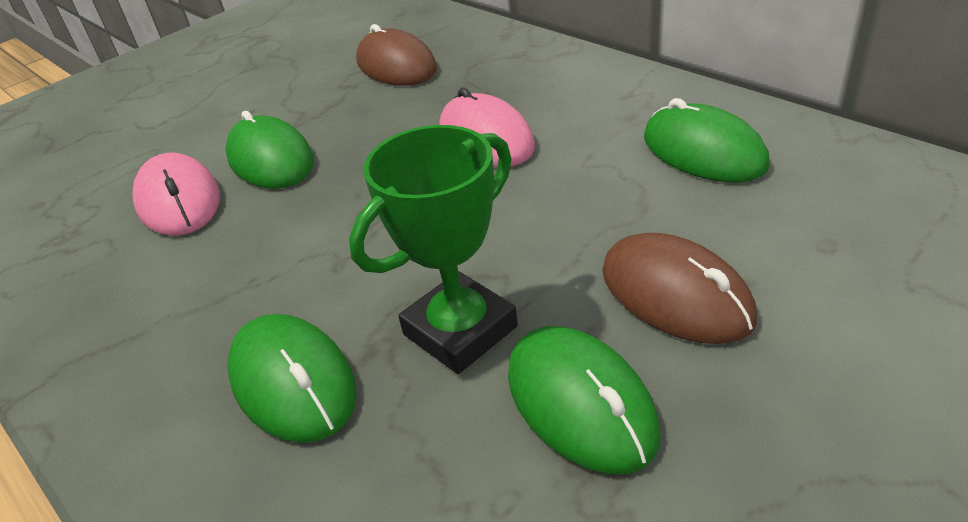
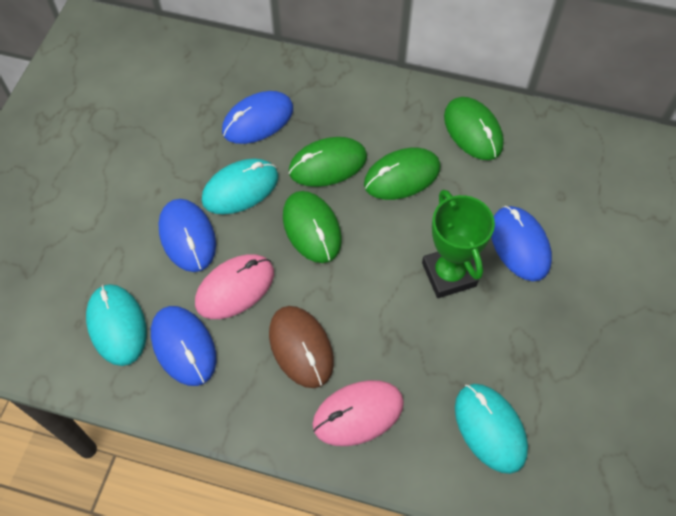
blue mouse: 0 -> 4
brown mouse: 2 -> 1
turquoise mouse: 0 -> 3

